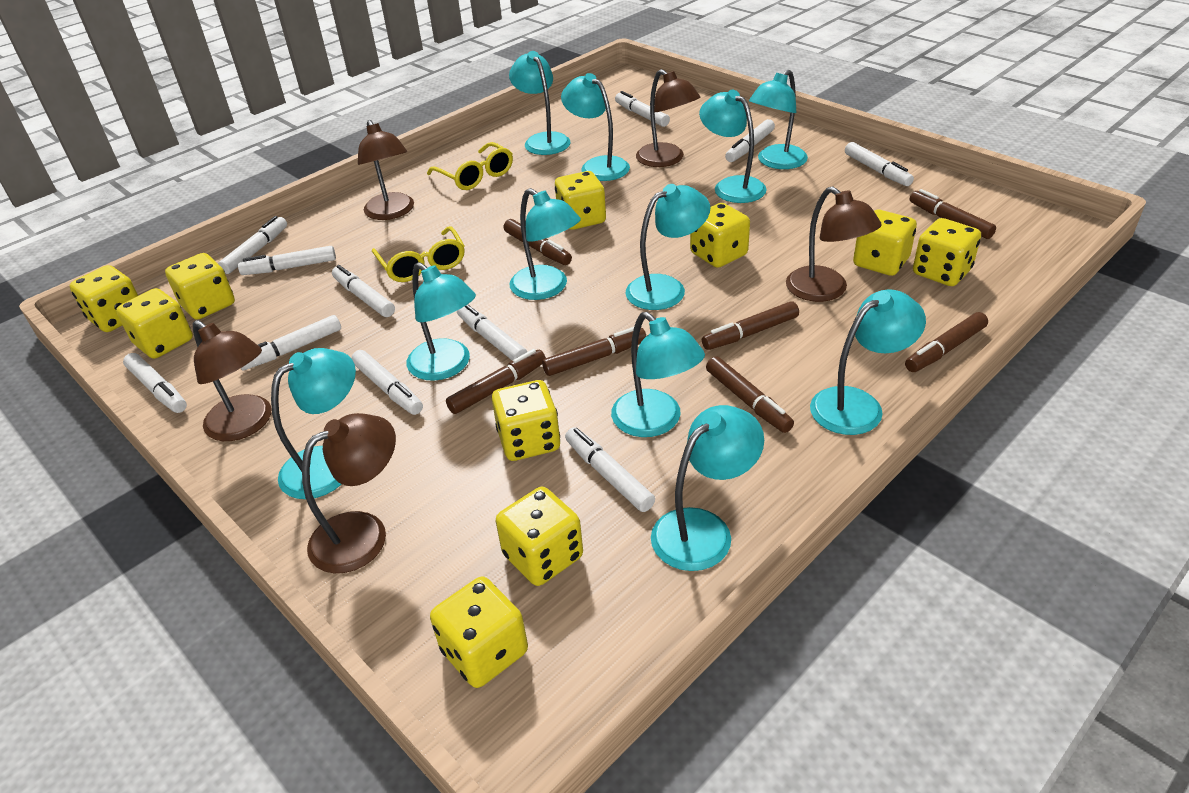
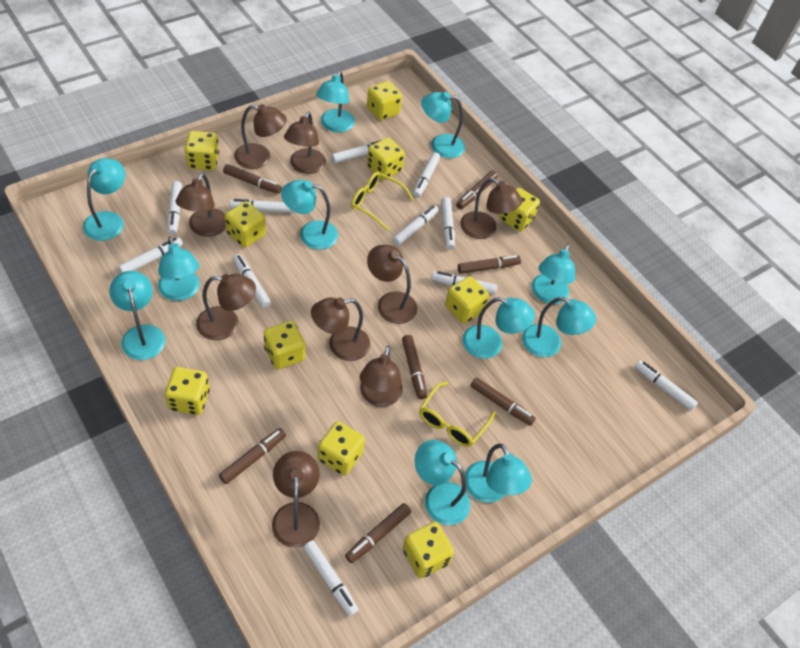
brown lamp: 5 -> 9

